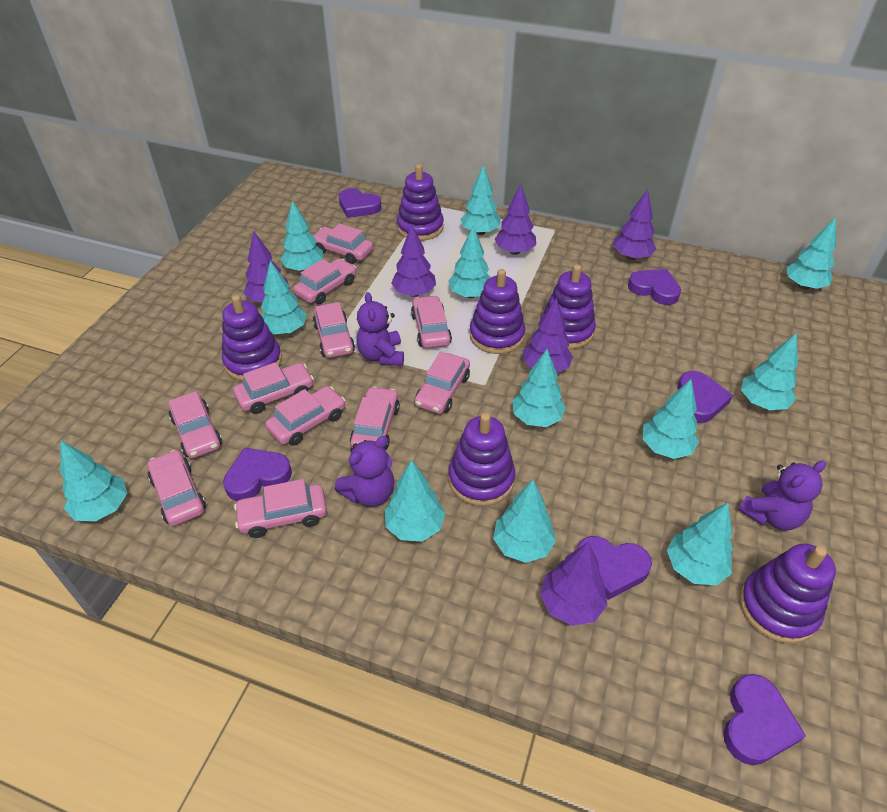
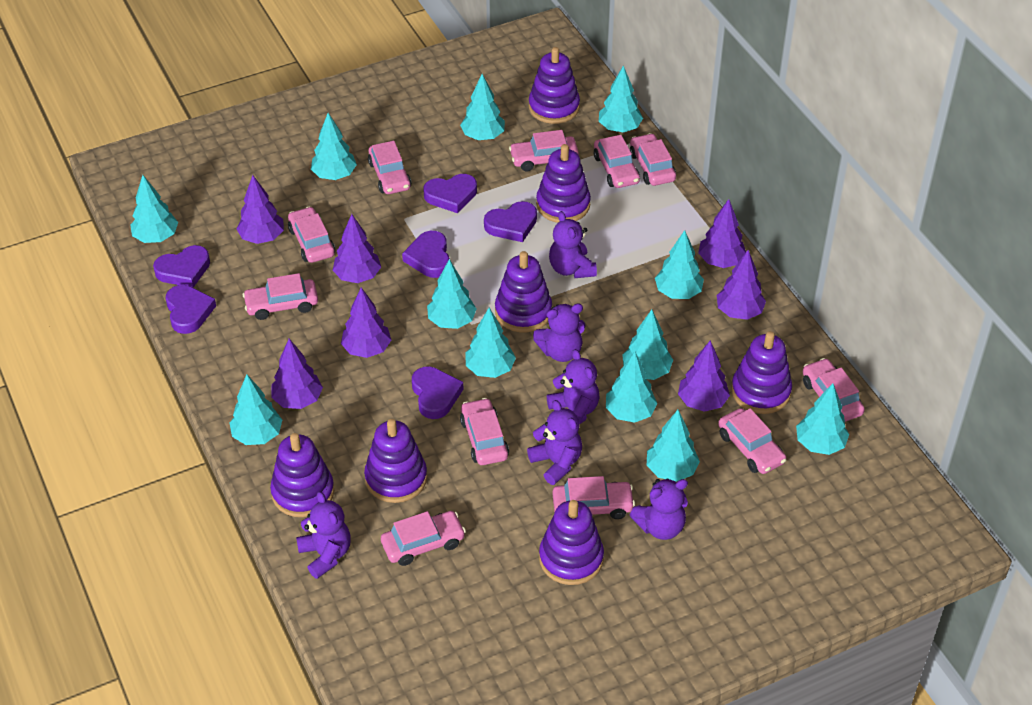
purple stacking toy: 6 -> 7
purple teddy bear: 3 -> 6
purple tree: 6 -> 7

